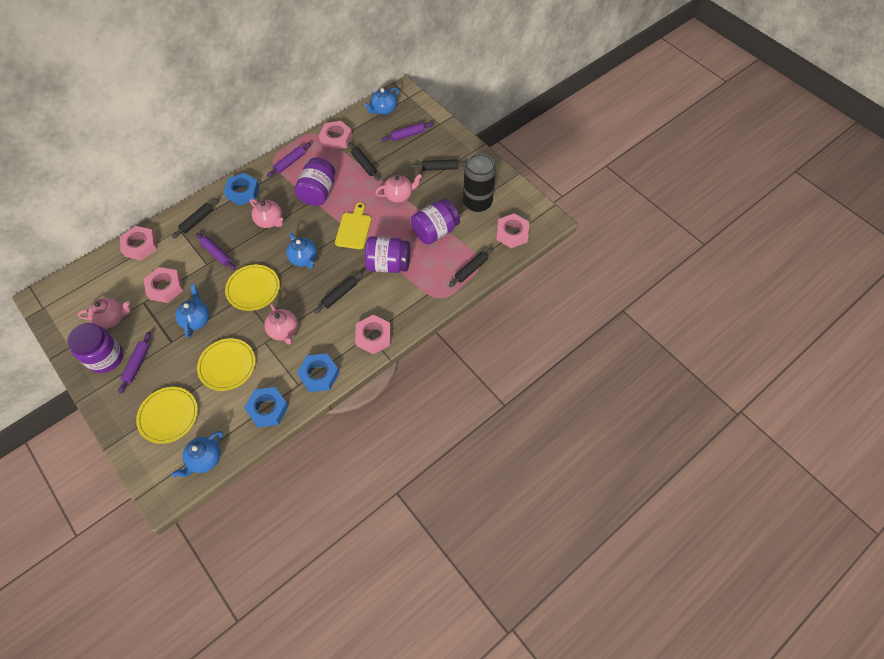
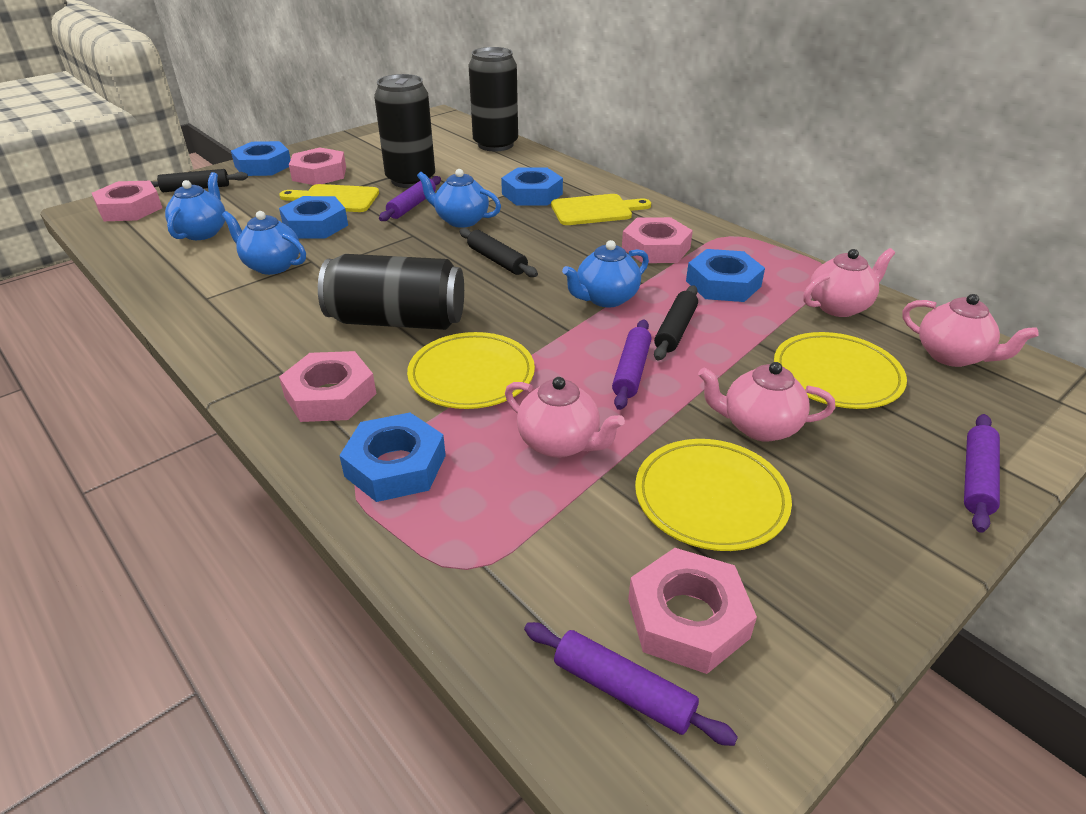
black can: 1 -> 3
black rolling pin: 5 -> 3
blue nut: 3 -> 5
purple jar: 4 -> 0
yellow cutting board: 1 -> 2

